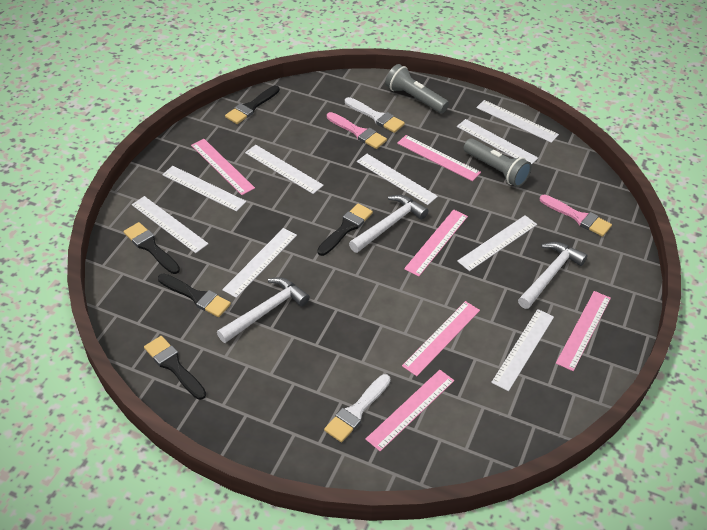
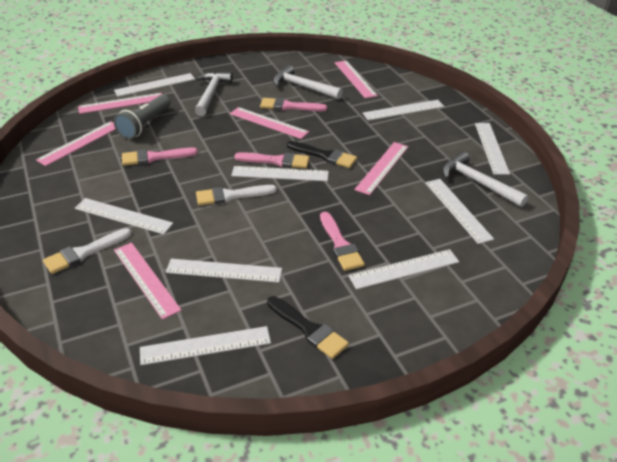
black brush: 5 -> 2
grey flashlight: 2 -> 1
pink brush: 2 -> 4

